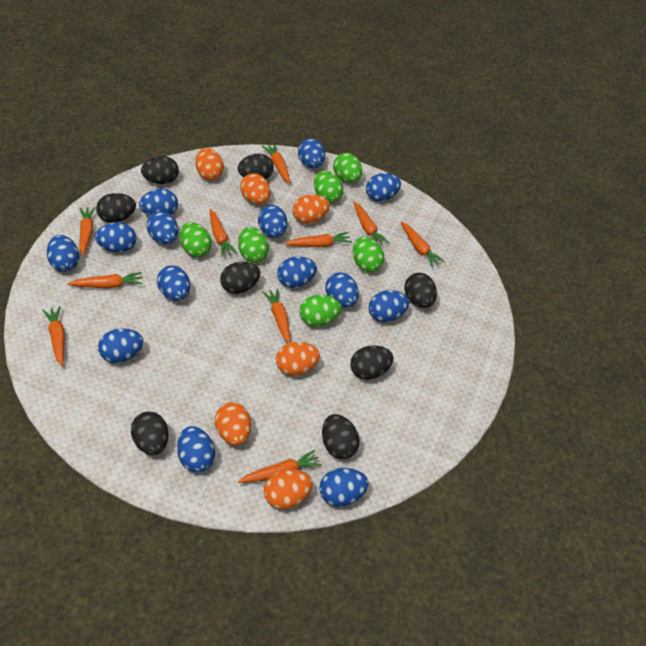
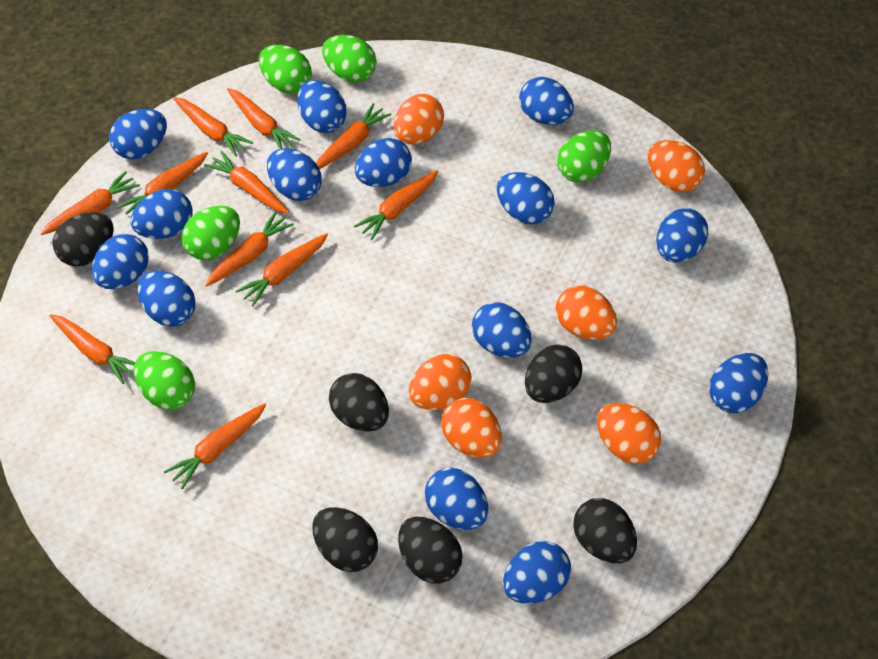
black egg: 8 -> 6
green egg: 6 -> 5
orange carrot: 10 -> 11

